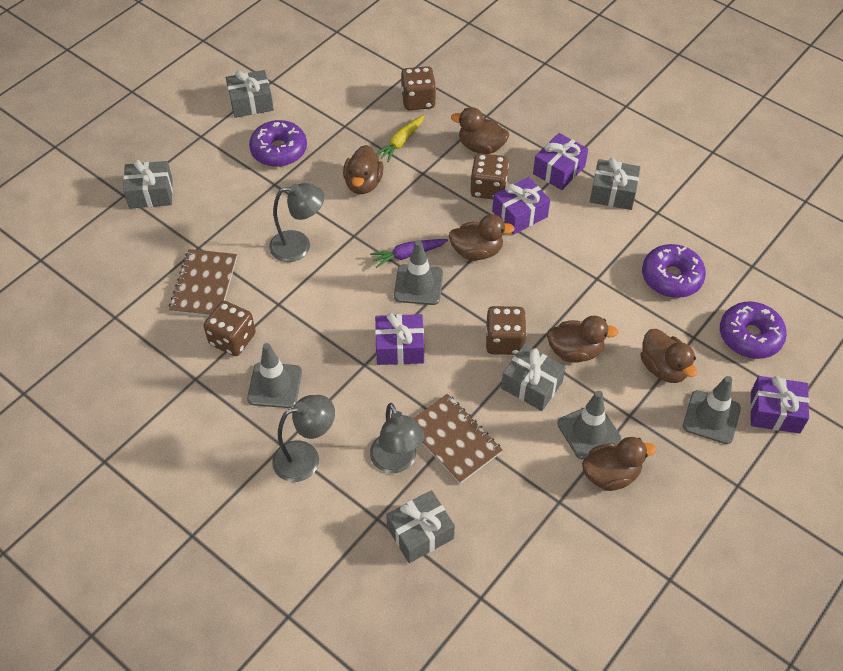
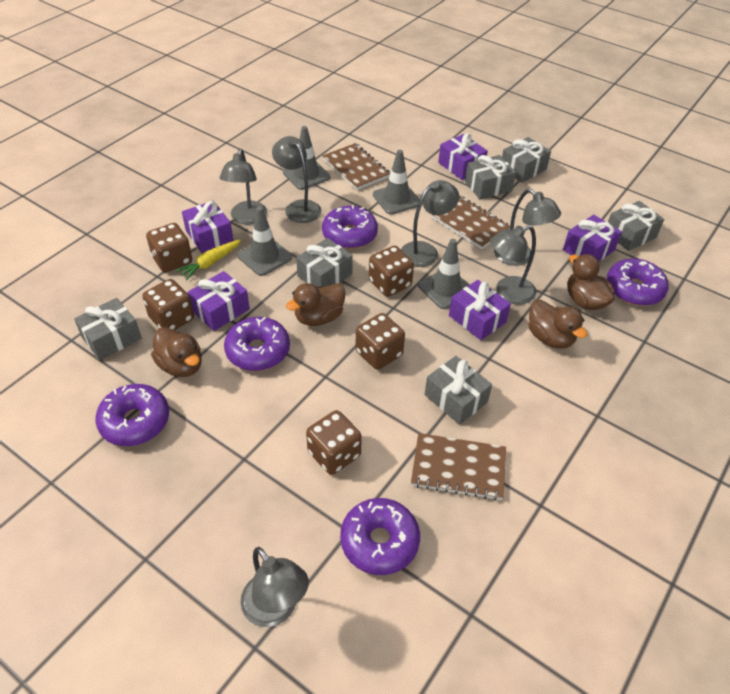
brown dice: 4 -> 5
brown duck: 6 -> 4
brown notebook: 2 -> 3
grey gift: 5 -> 6
grey lamp: 3 -> 6
purple carrot: 1 -> 0
purple donut: 3 -> 5
purple gift: 4 -> 5

